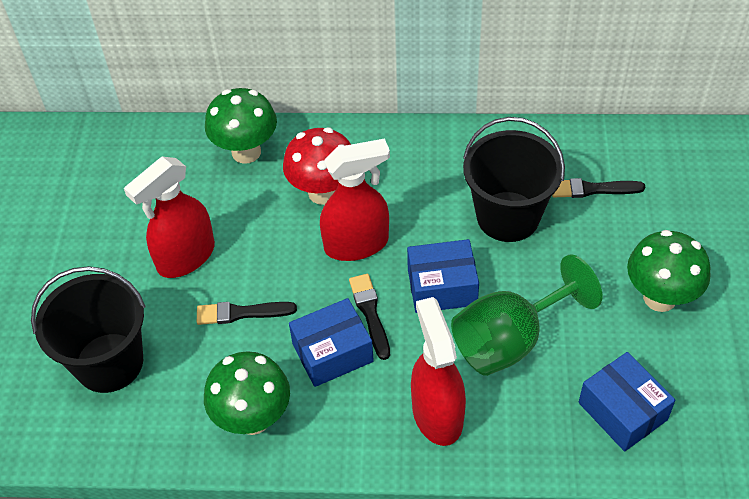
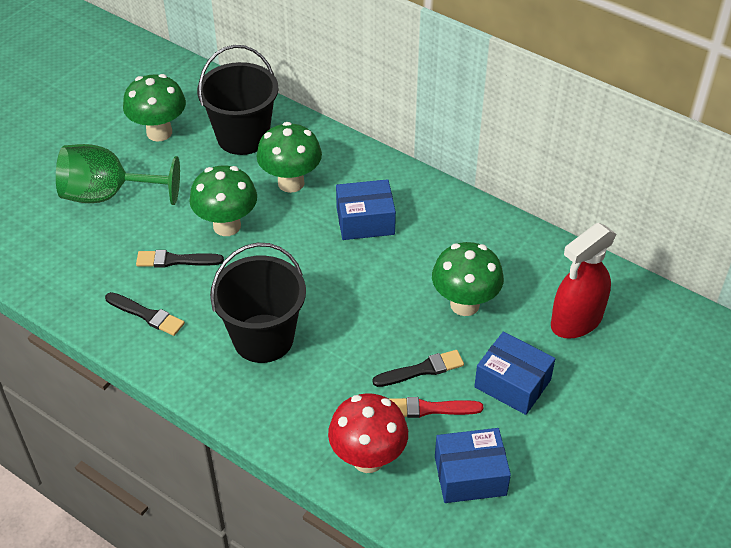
green mushroom: 3 -> 4
red brush: 0 -> 1
red spray bottle: 3 -> 1

